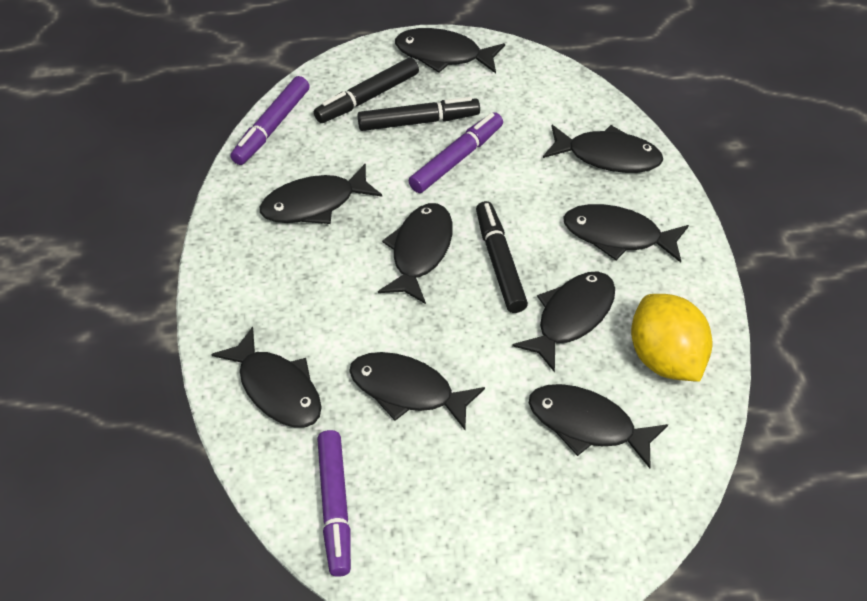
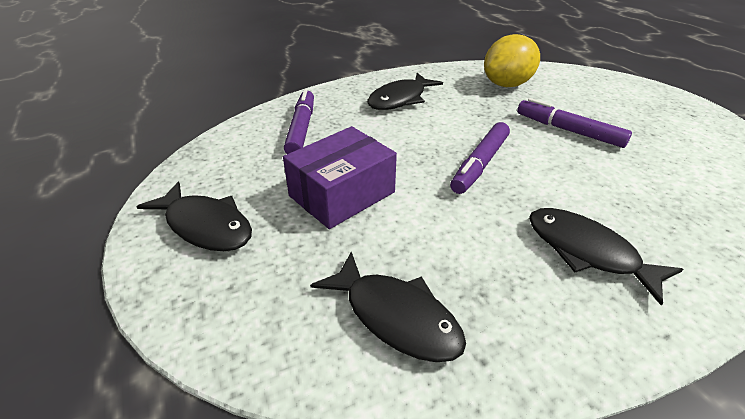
black fish: 9 -> 4
black marker: 3 -> 0
purple box: 0 -> 1

